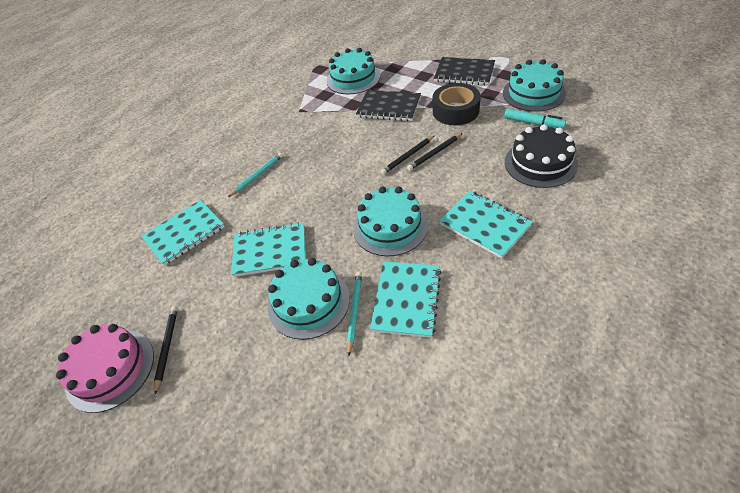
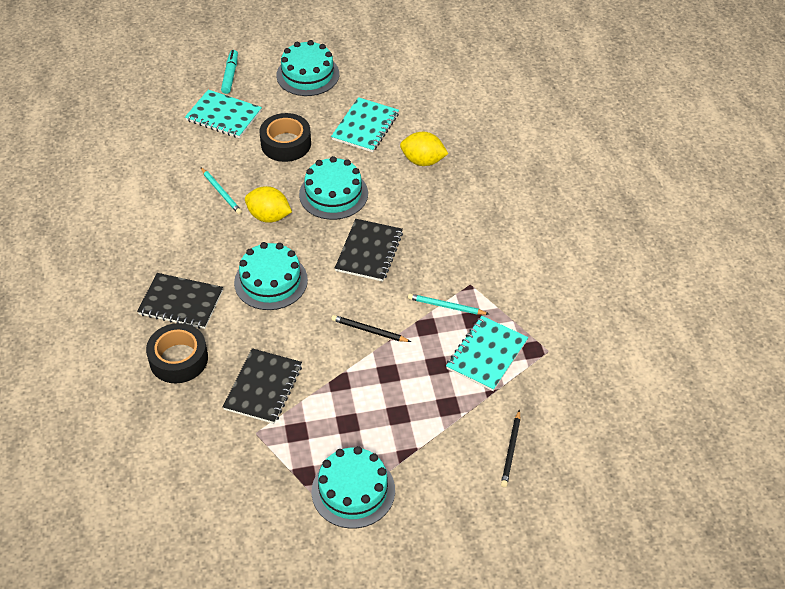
black cake: 1 -> 0
black notebook: 2 -> 3
black pencil: 3 -> 2
black tape: 1 -> 2
pink cake: 1 -> 0
turquoise notebook: 4 -> 3
yellow lemon: 0 -> 2

